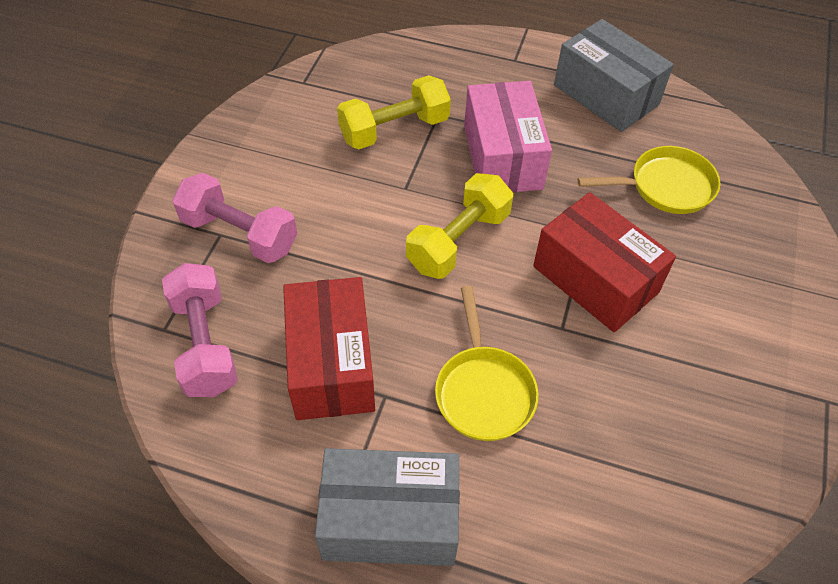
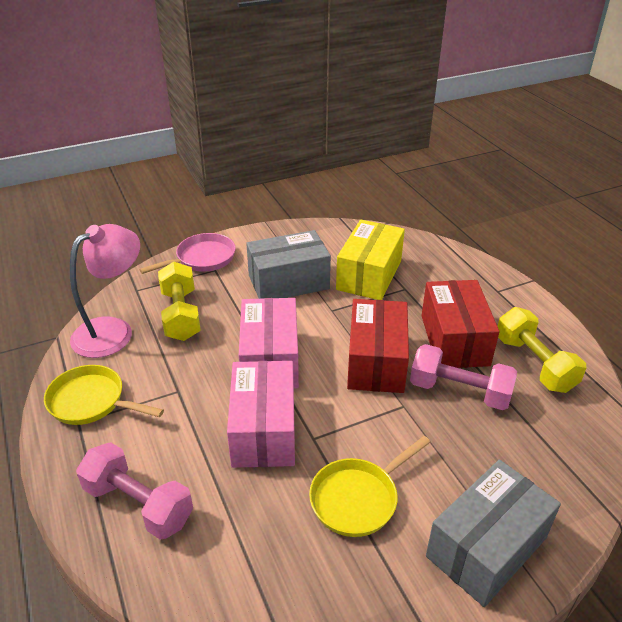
pink box: 1 -> 2
pink lamp: 0 -> 1
pink pan: 0 -> 1
yellow box: 0 -> 1

